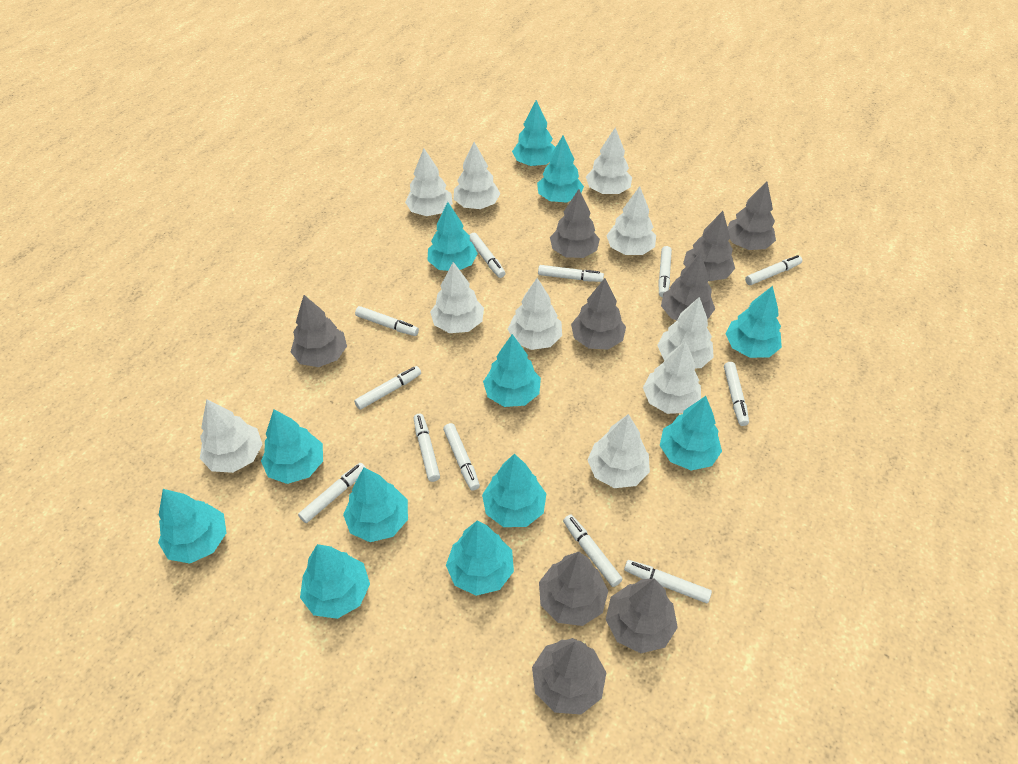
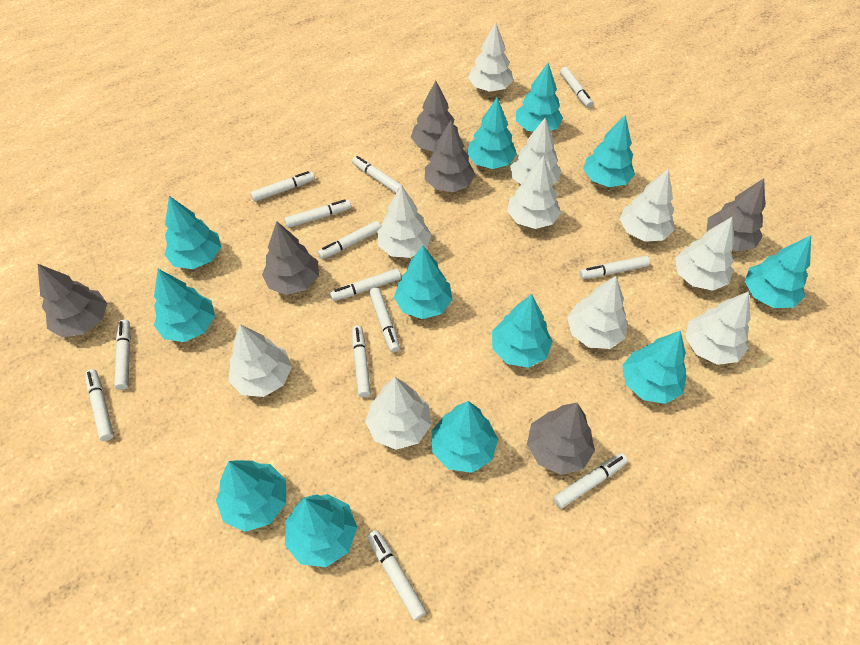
grey tree: 9 -> 6
white marker: 12 -> 13

